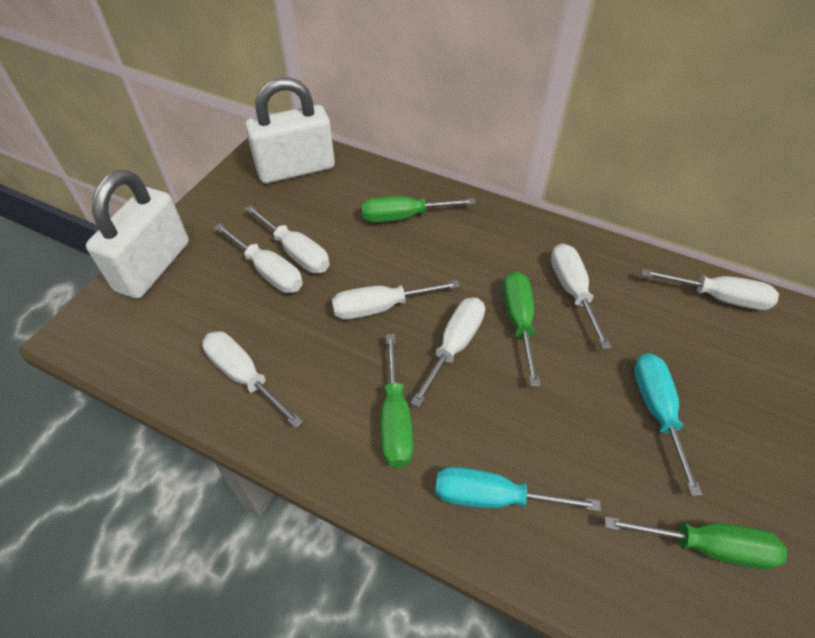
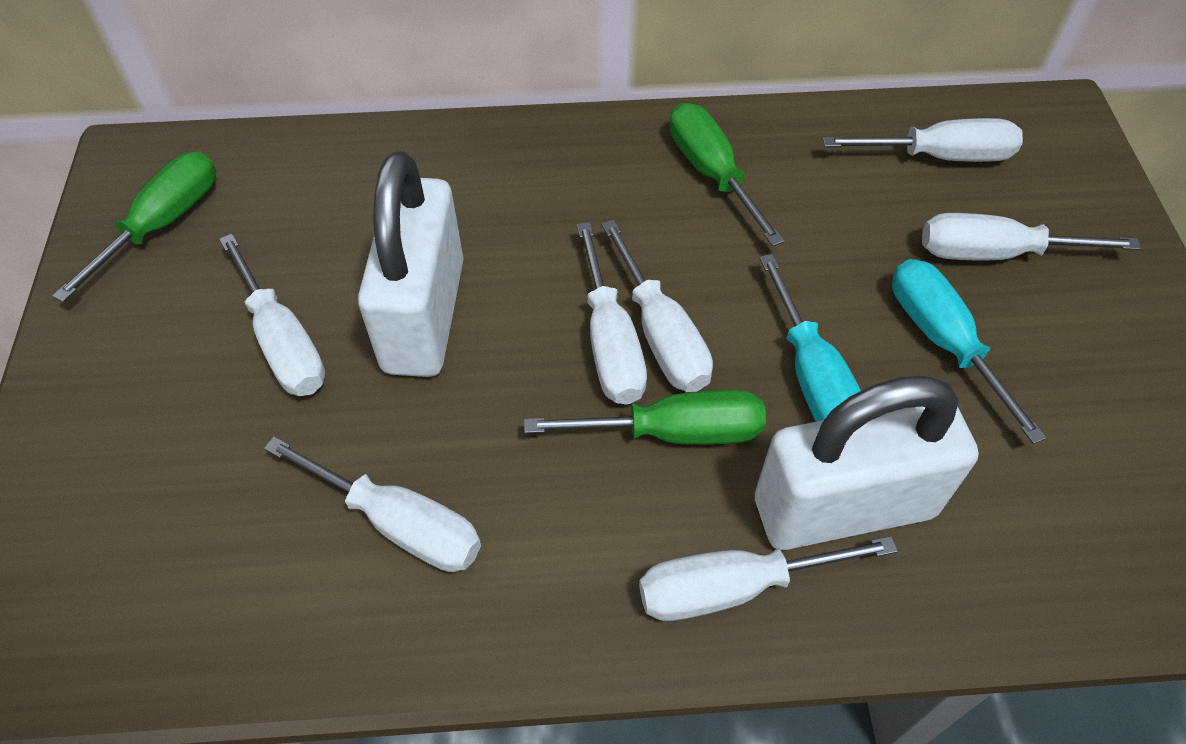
green screwdriver: 4 -> 3

